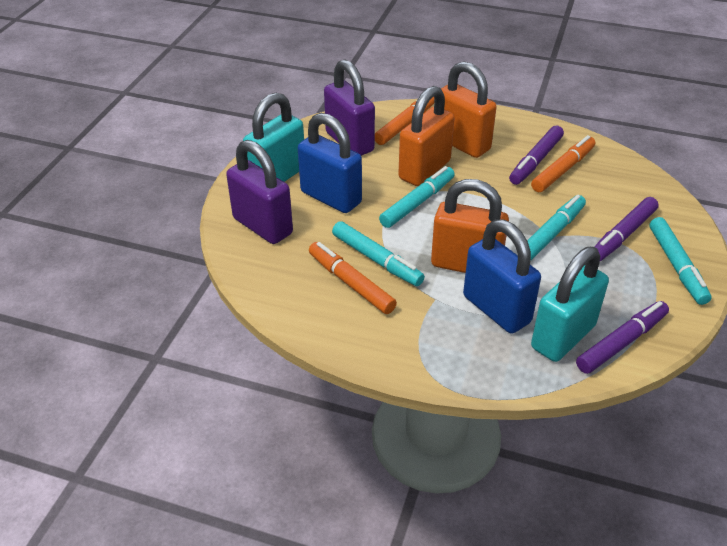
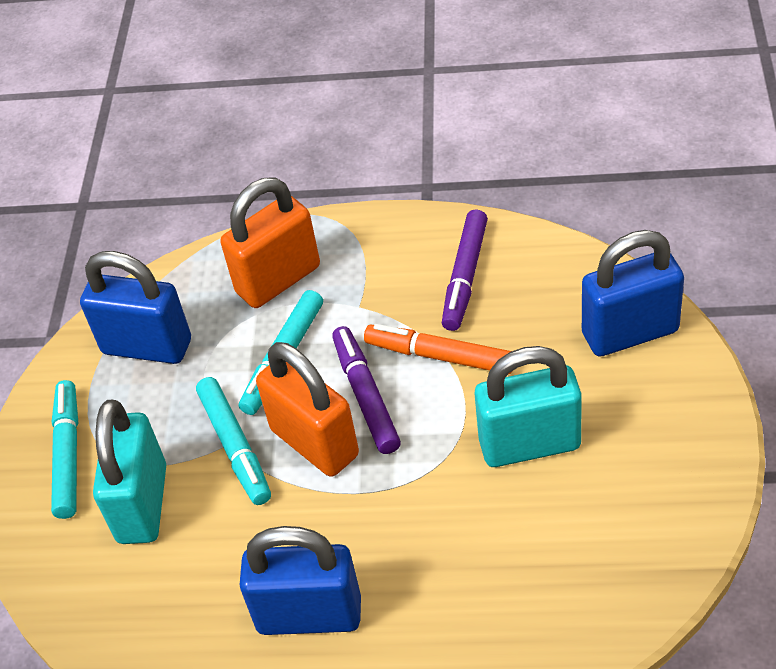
blue padlock: 2 -> 3
orange marker: 3 -> 1
orange padlock: 3 -> 2
purple marker: 3 -> 2
purple padlock: 2 -> 0
turquoise marker: 4 -> 3

